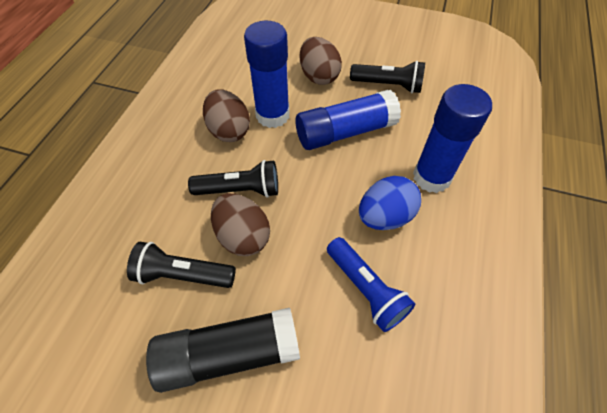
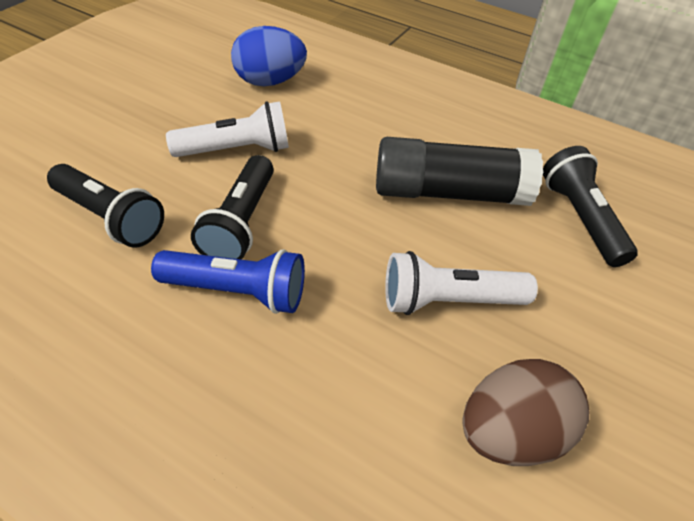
blue glue stick: 3 -> 0
brown egg: 3 -> 1
white flashlight: 0 -> 2

